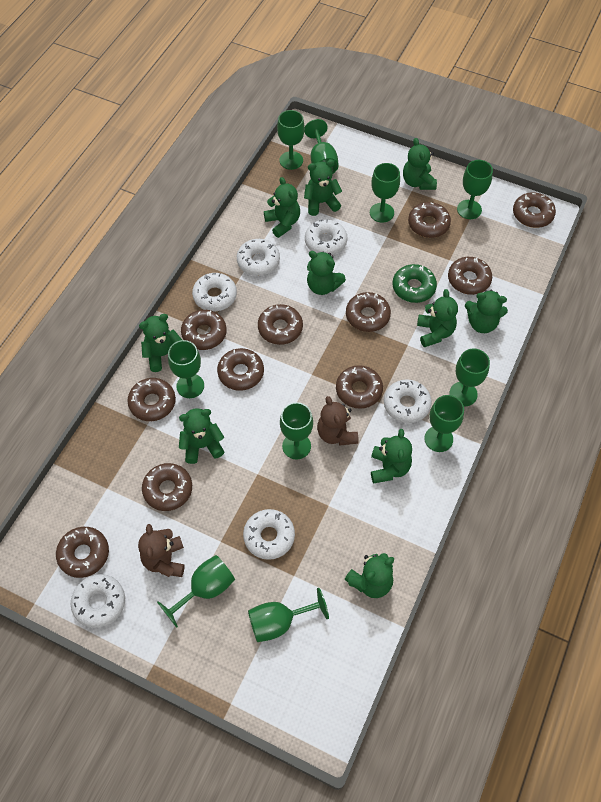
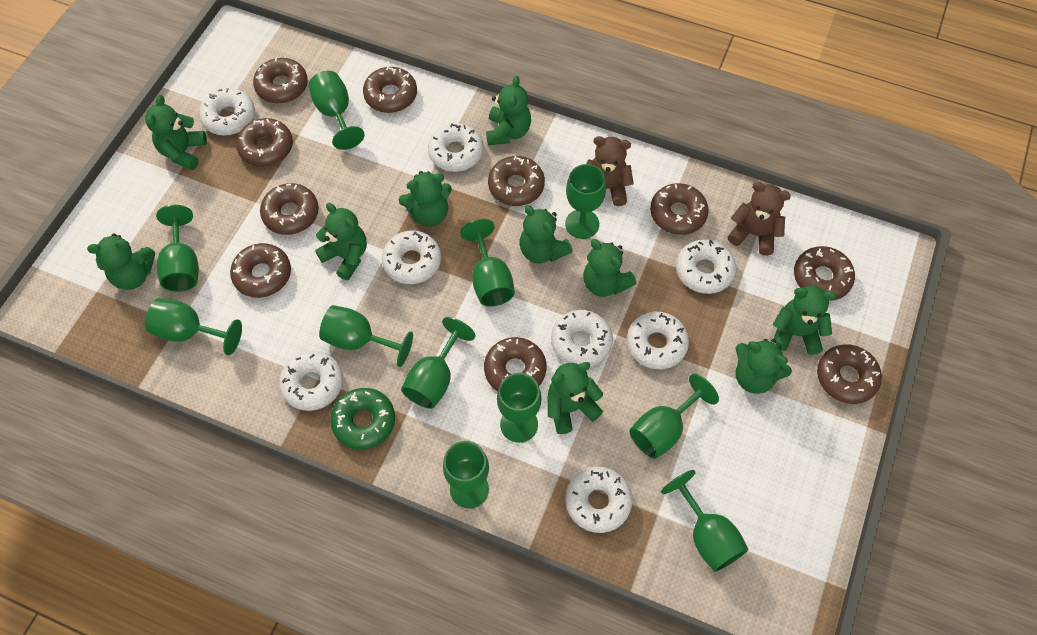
brown donut: 11 -> 10
green goblet: 10 -> 11
white donut: 6 -> 8

